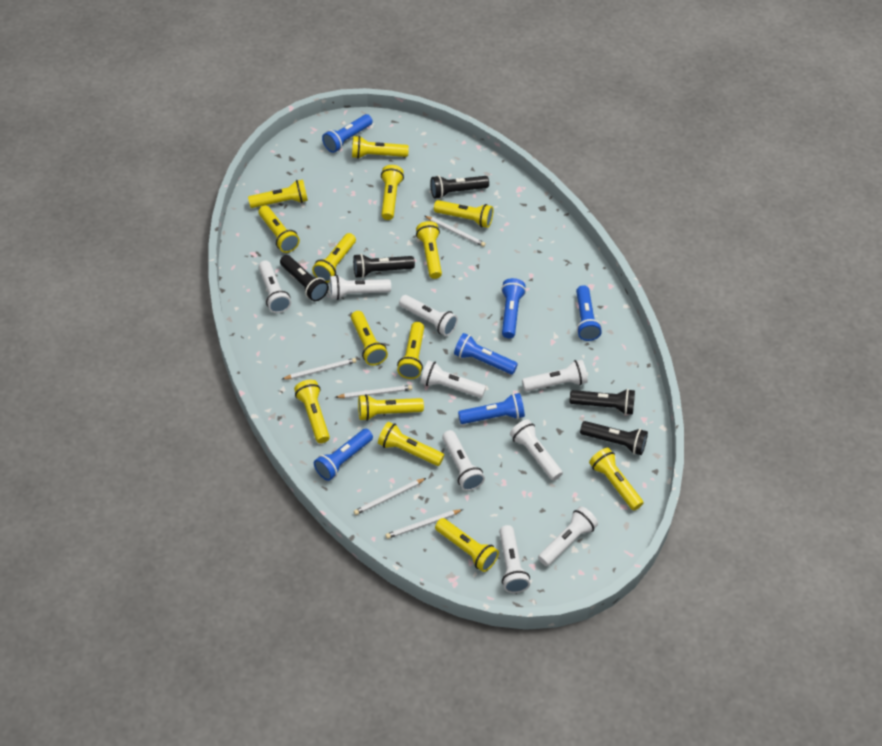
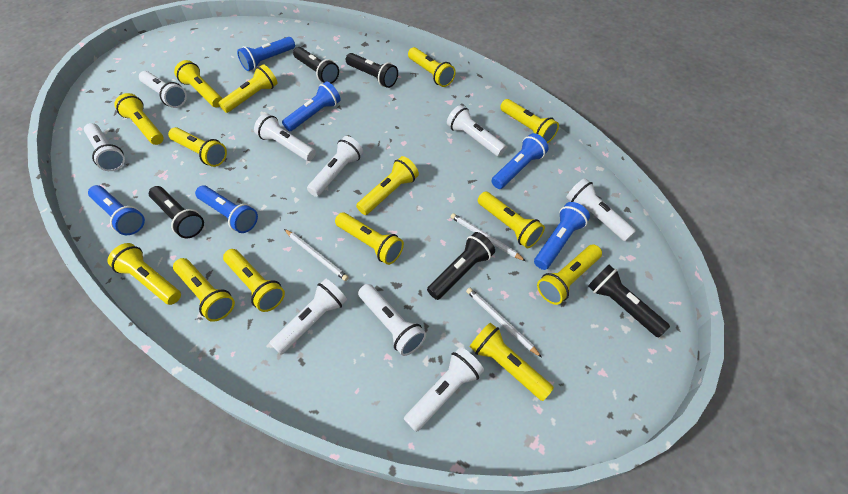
white pencil: 5 -> 3

